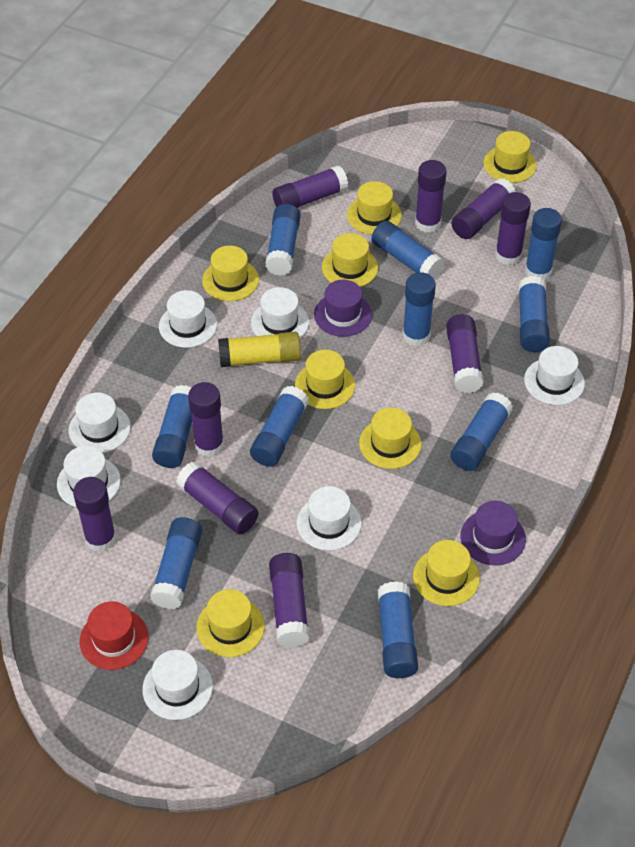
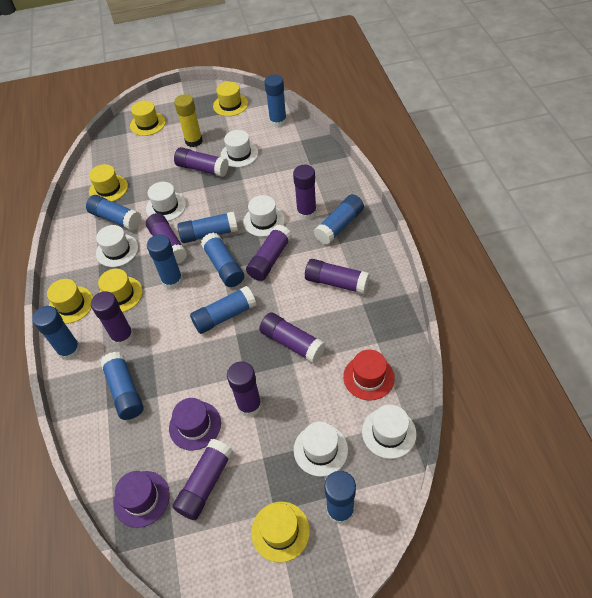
white hat: 7 -> 6
yellow hat: 8 -> 6

